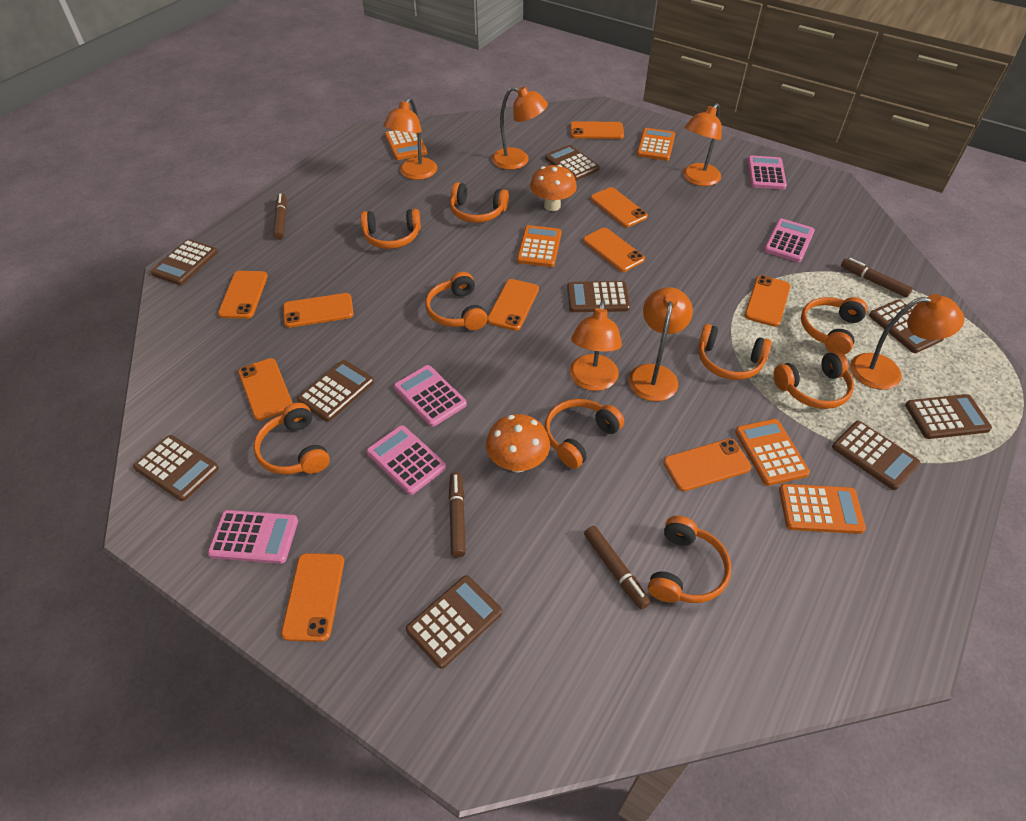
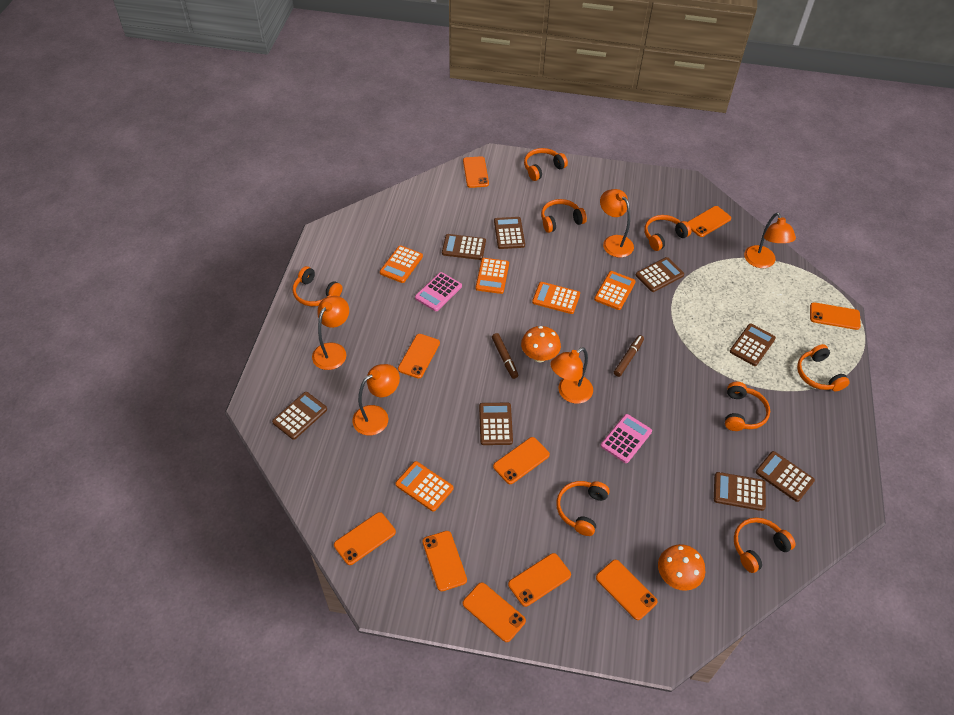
brown calculator: 9 -> 8
brown marker: 4 -> 2
orange headphones: 9 -> 8
orange lamp: 6 -> 5
pink calculator: 5 -> 2

